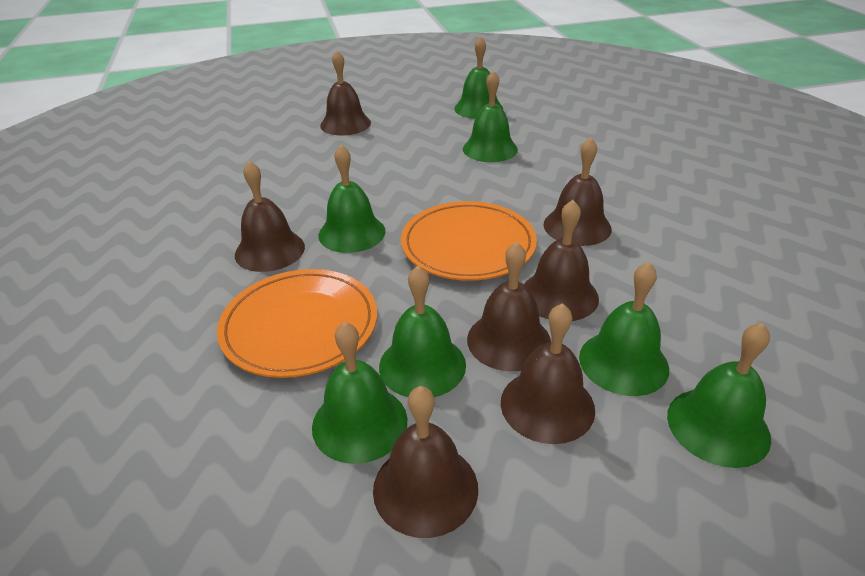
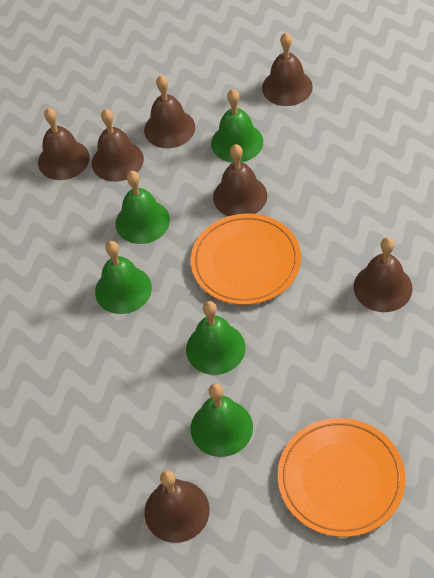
green bell: 7 -> 5

